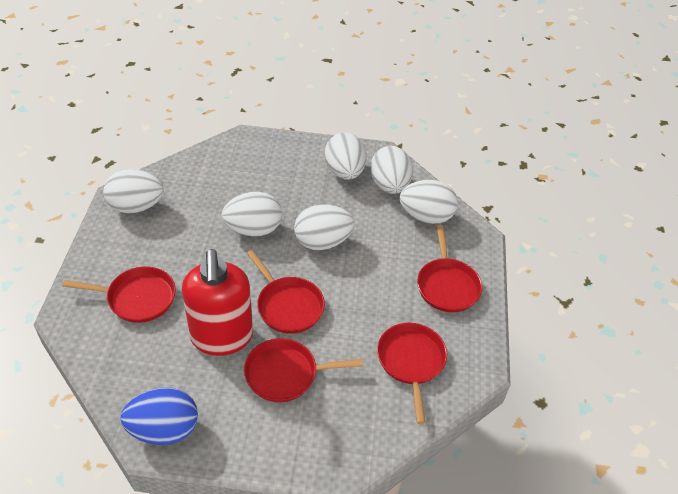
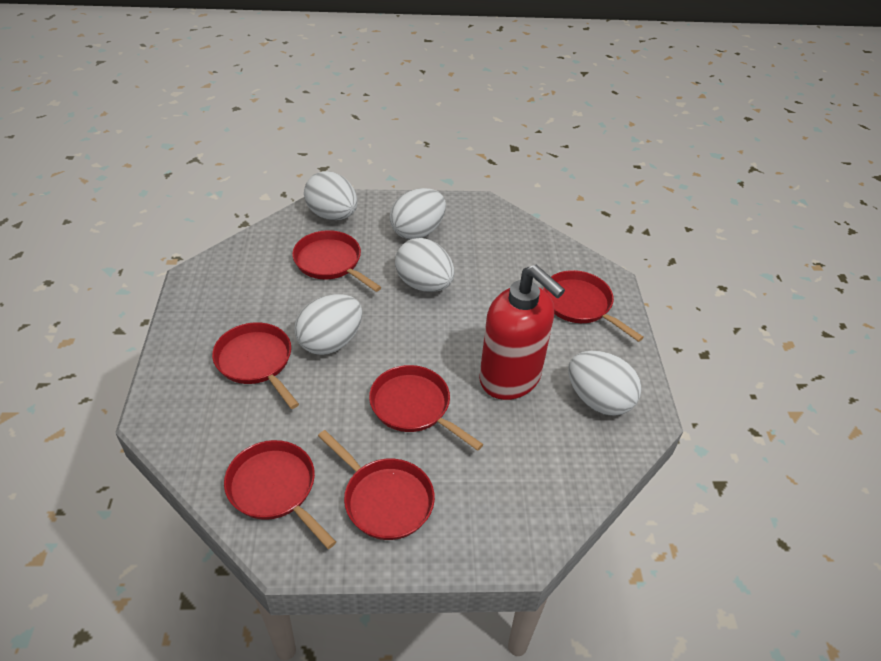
blue egg: 1 -> 0
red pan: 5 -> 6
white egg: 6 -> 5

